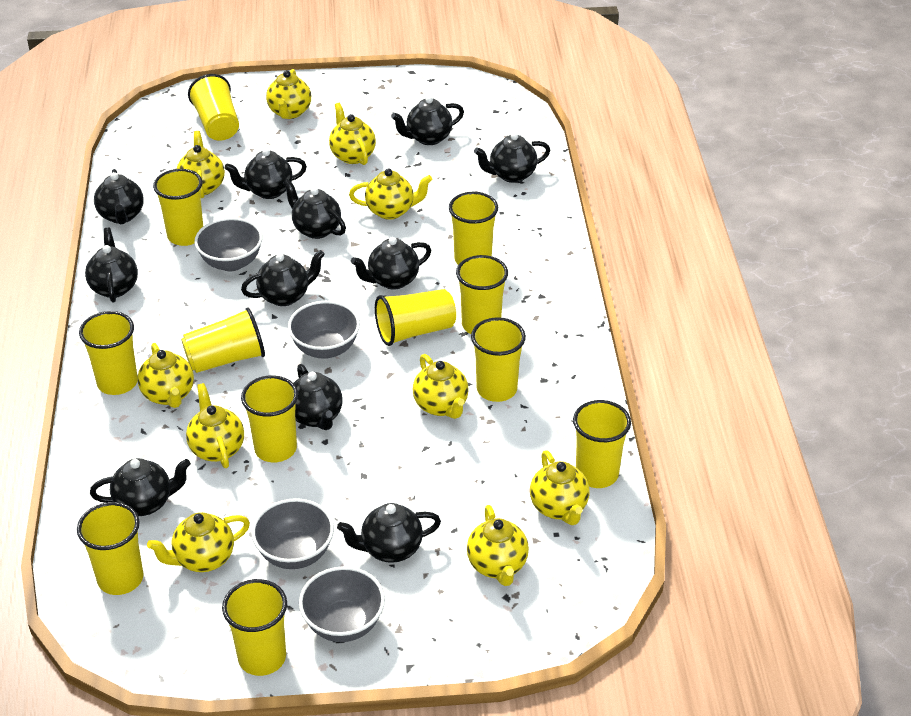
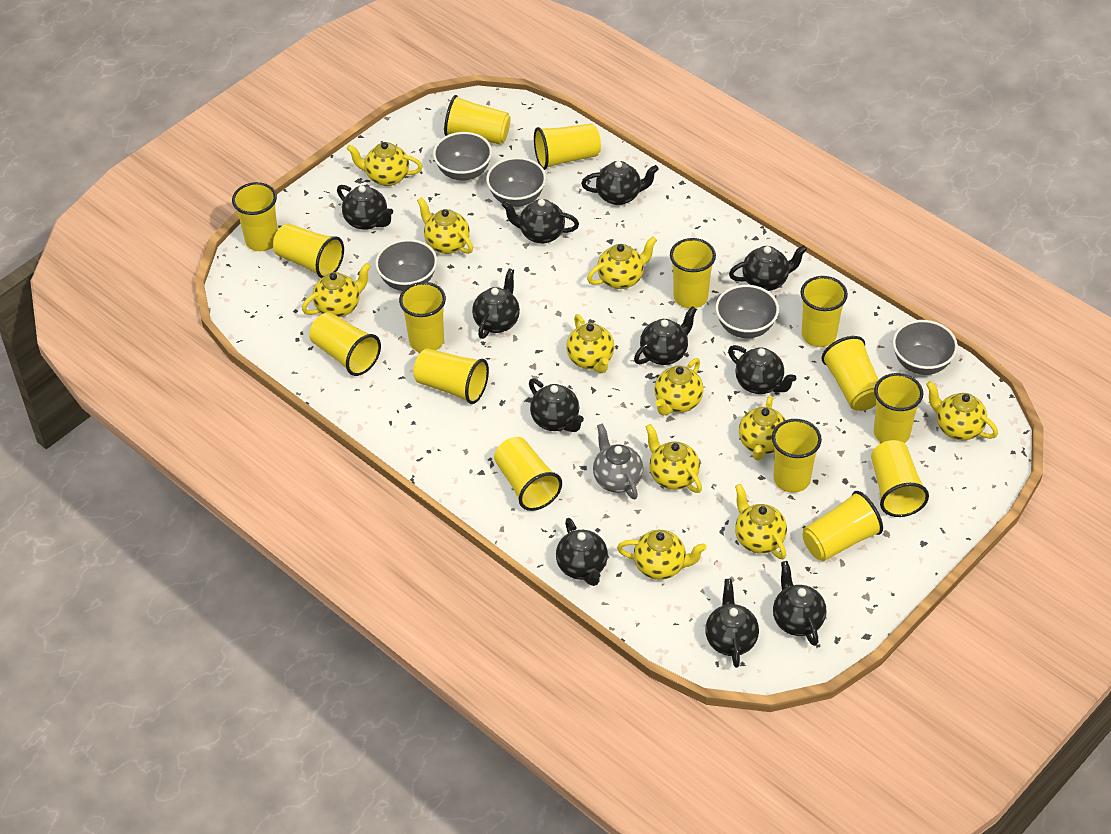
grey bowl: 4 -> 5
grey teapot: 0 -> 1
yellow cup: 12 -> 15
yellow teapot: 10 -> 11

